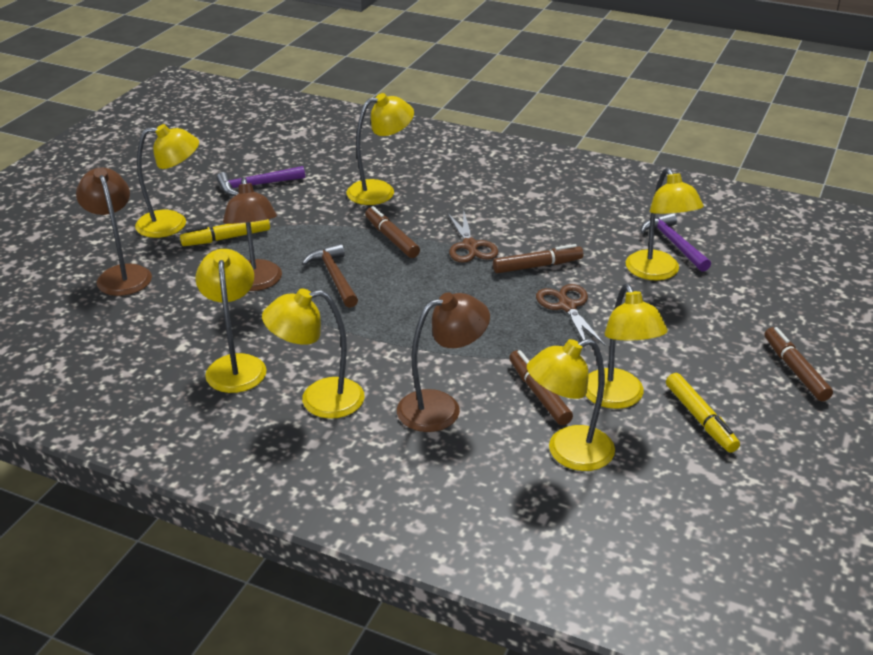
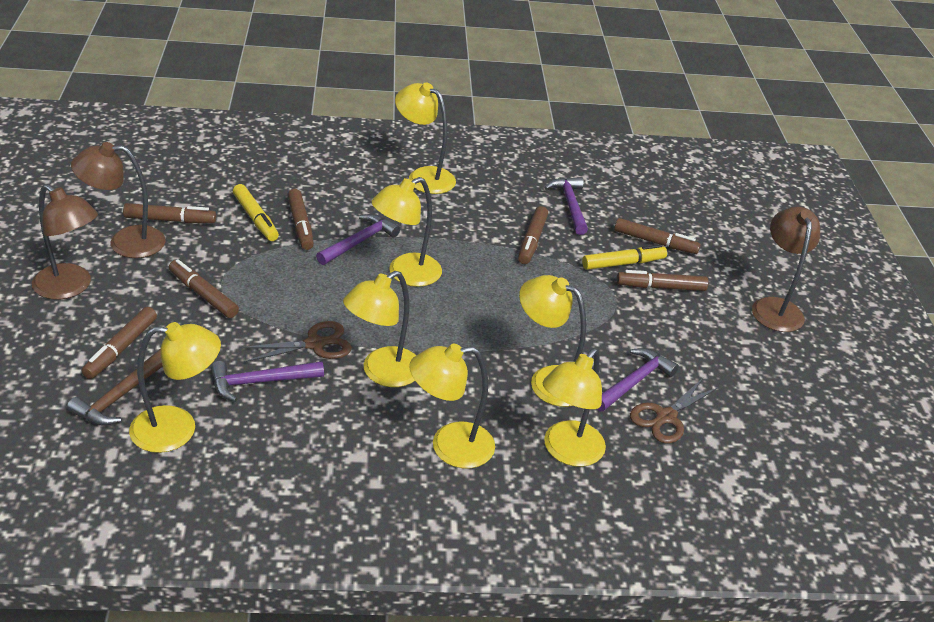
brown marker: 4 -> 7
purple hammer: 2 -> 4

